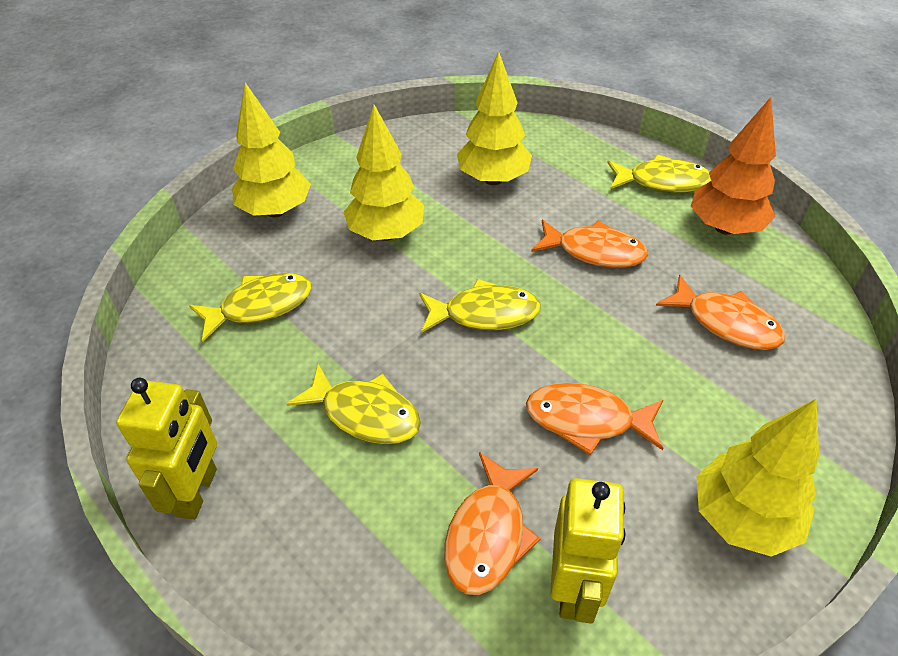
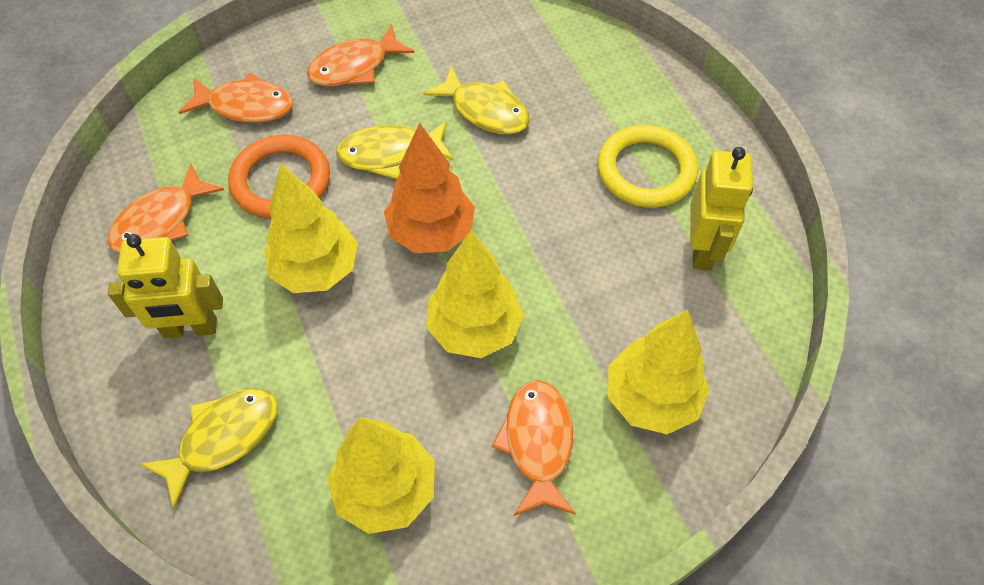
orange ring: 0 -> 1
yellow fish: 4 -> 3
yellow ring: 0 -> 1

